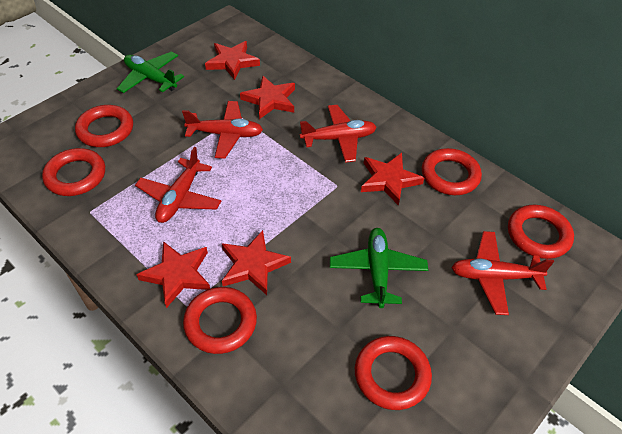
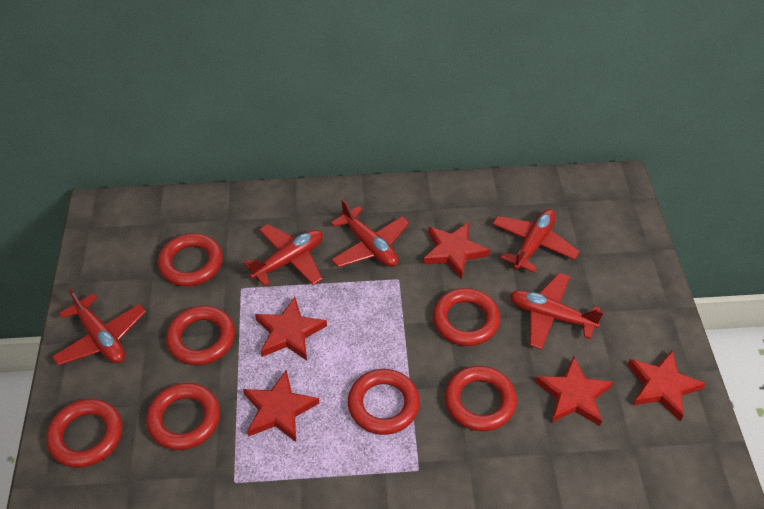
green plane: 2 -> 0
red plane: 4 -> 5
red ring: 6 -> 7

